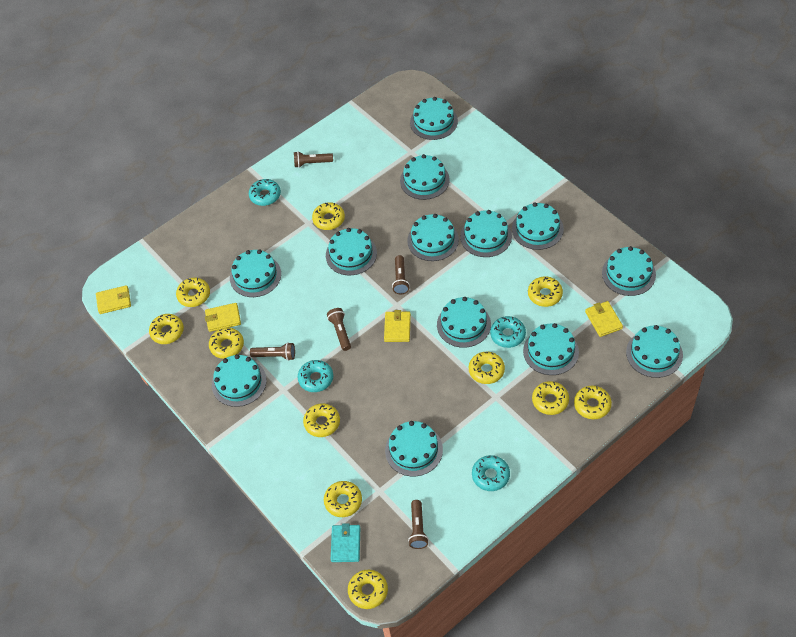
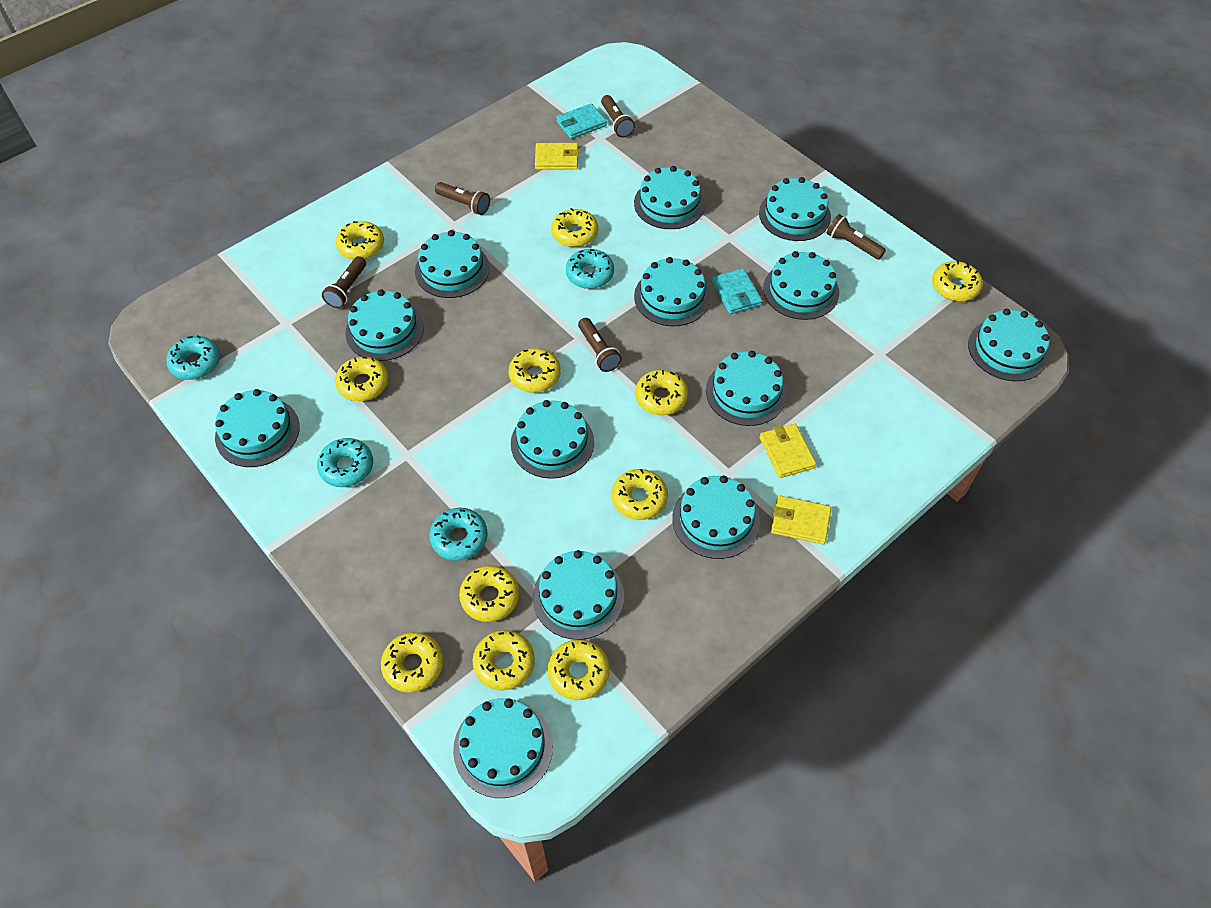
turquoise wallet: 1 -> 2
yellow wallet: 4 -> 3

